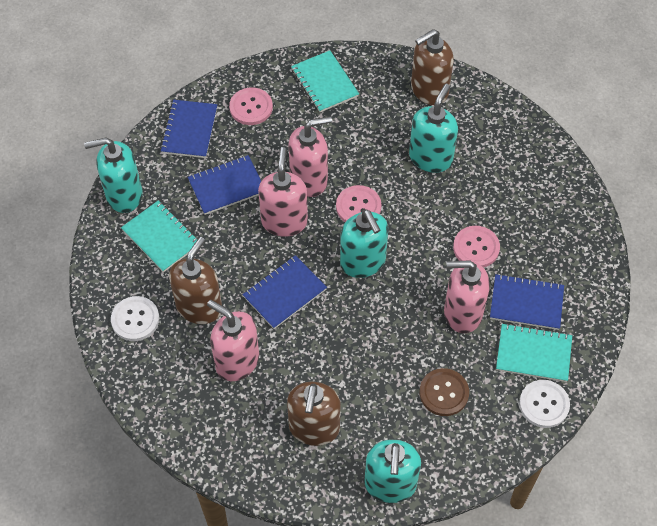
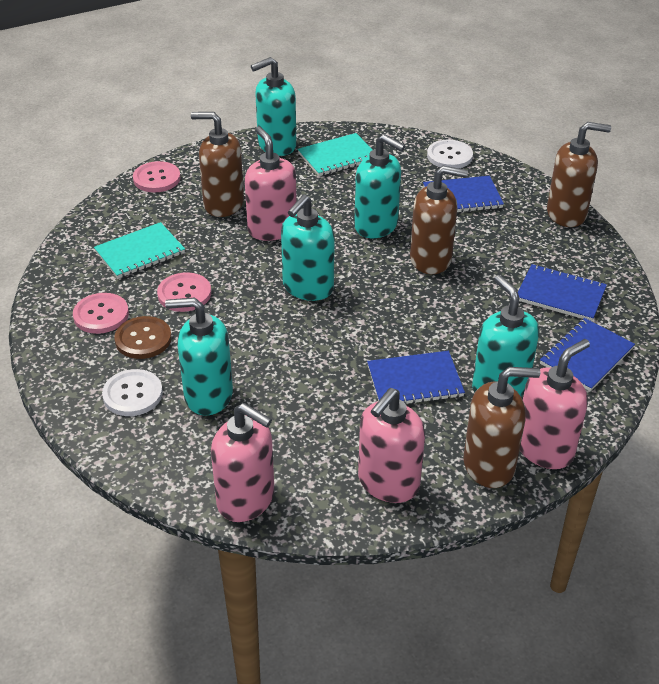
brown soap dispenser: 3 -> 4
turquoise notebook: 3 -> 2
turquoise soap dispenser: 4 -> 5

